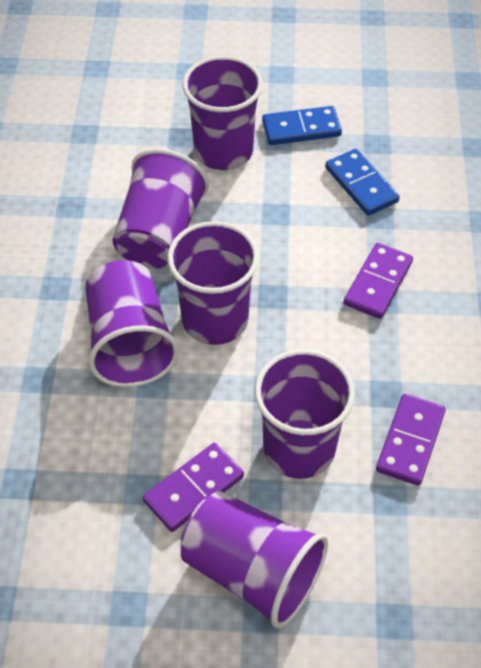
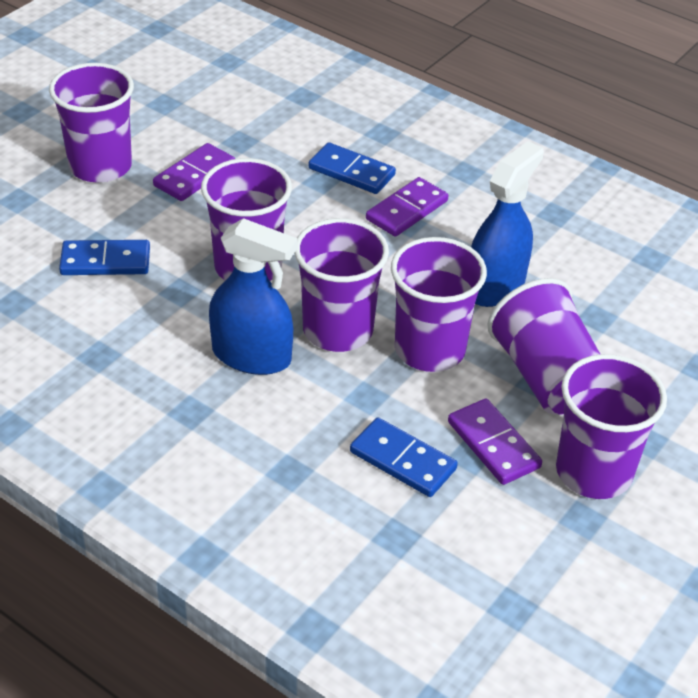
blue domino: 2 -> 3
blue spray bottle: 0 -> 2

